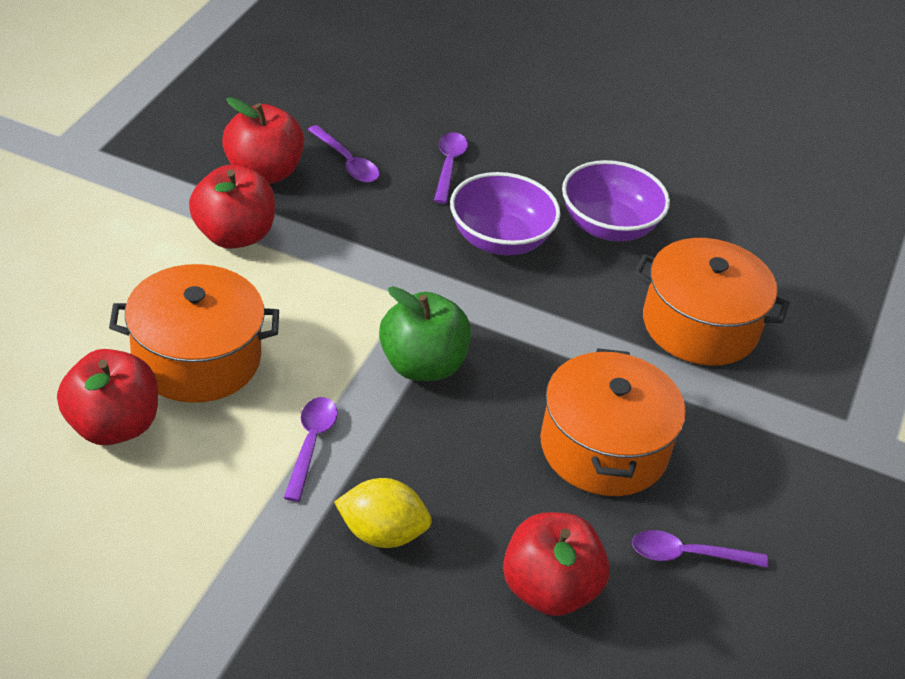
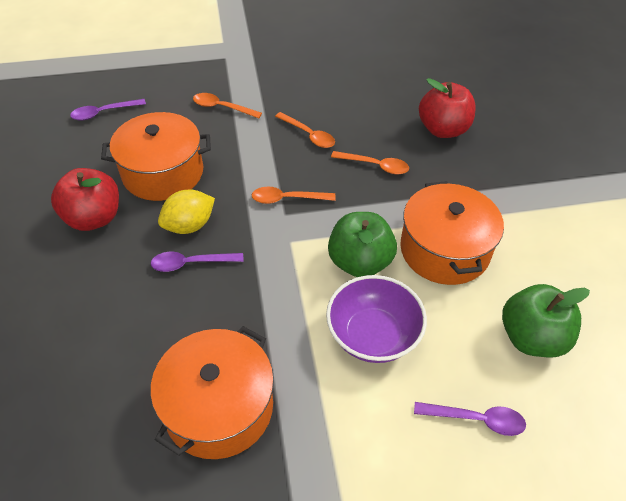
green apple: 1 -> 2
orange spoon: 0 -> 4
purple bowl: 2 -> 1
purple spoon: 4 -> 3
red apple: 4 -> 2

